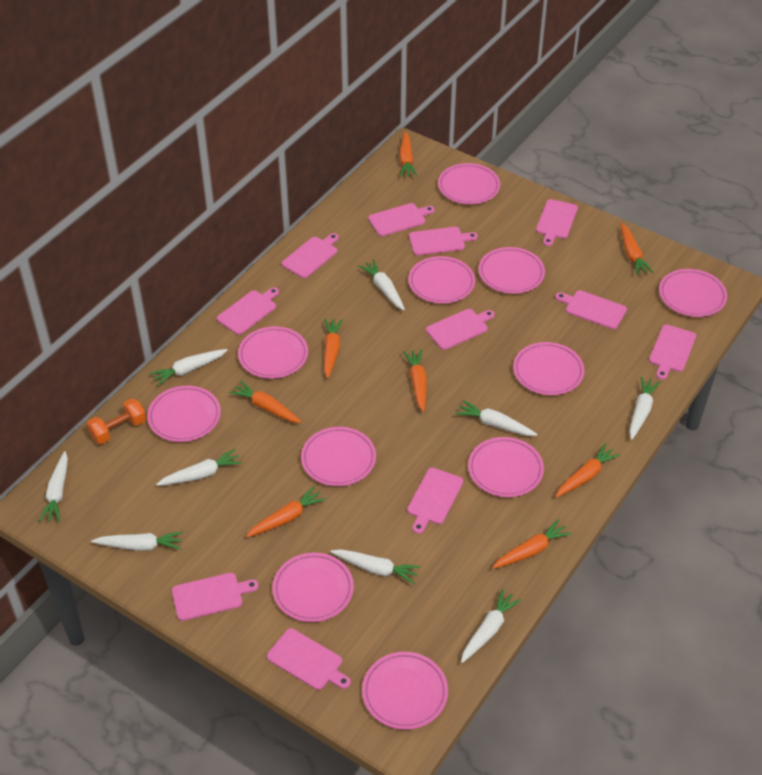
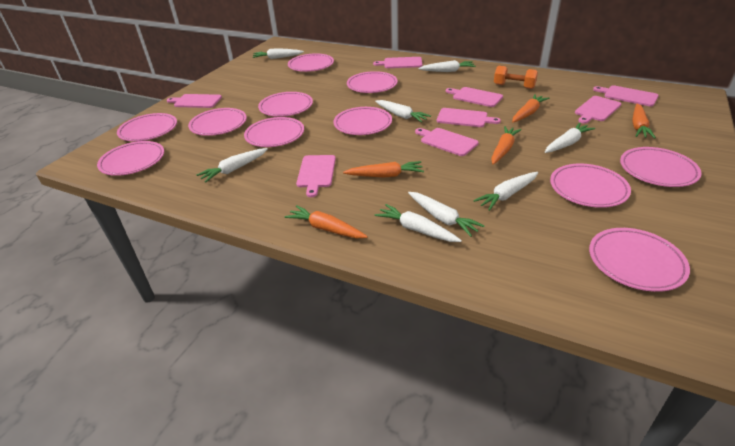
orange carrot: 8 -> 5
pink cutting board: 11 -> 8
white carrot: 9 -> 8

